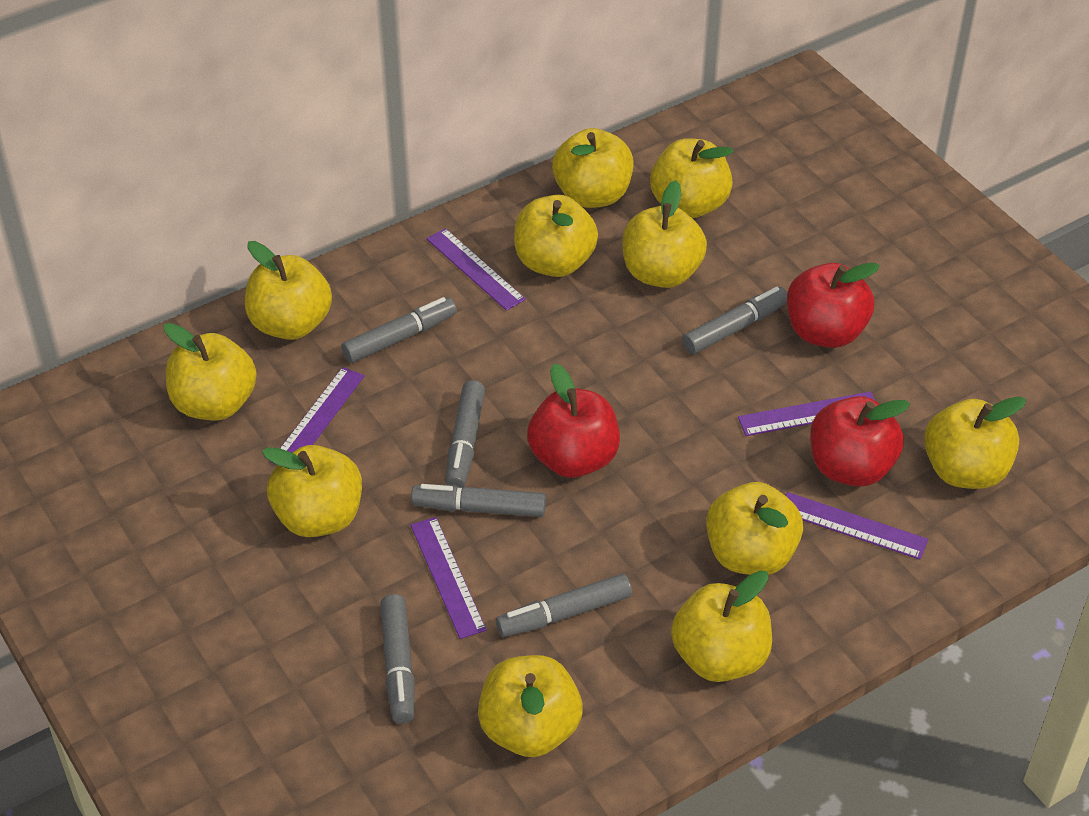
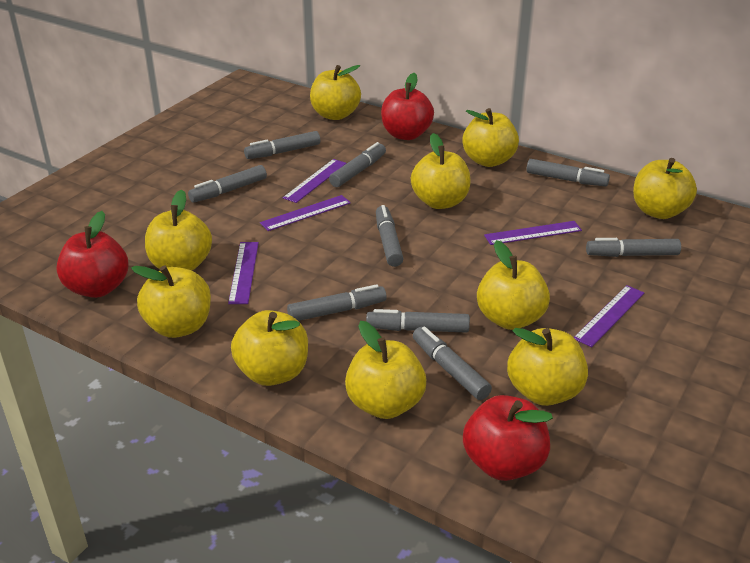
grey marker: 6 -> 9
yellow apple: 11 -> 10

